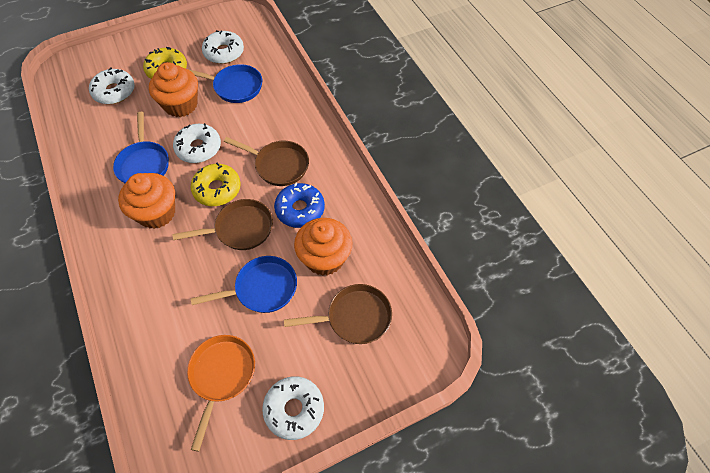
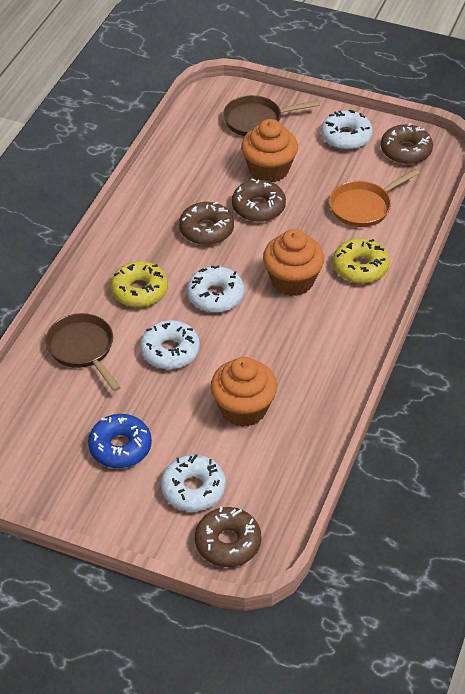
blue pan: 3 -> 0
brown donut: 0 -> 4
brown pan: 3 -> 2

